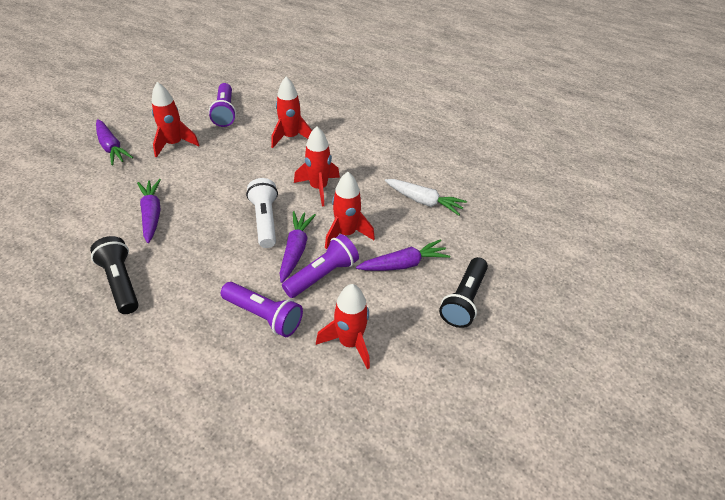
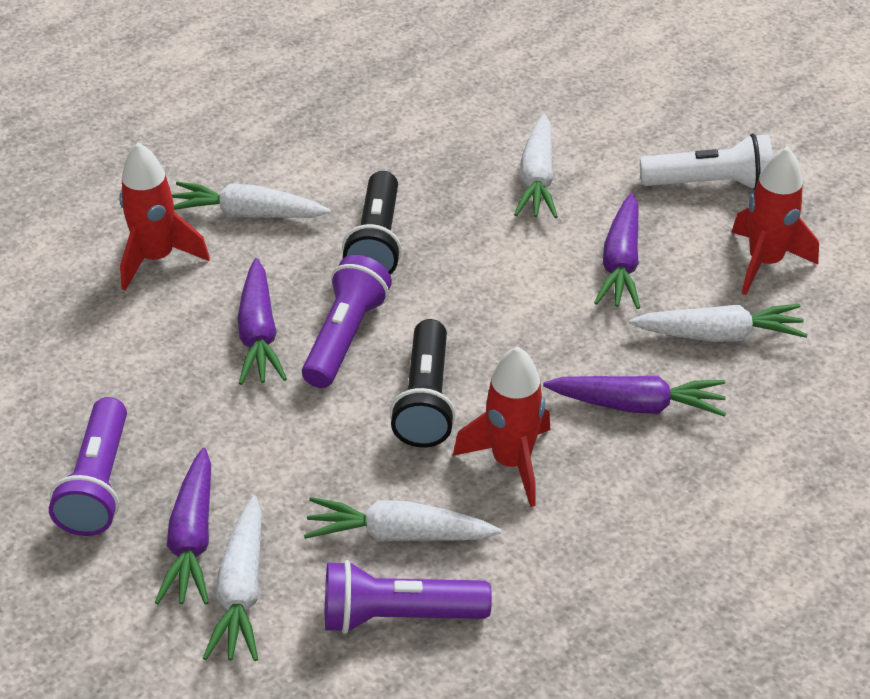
red rocket: 5 -> 3
white carrot: 1 -> 5

